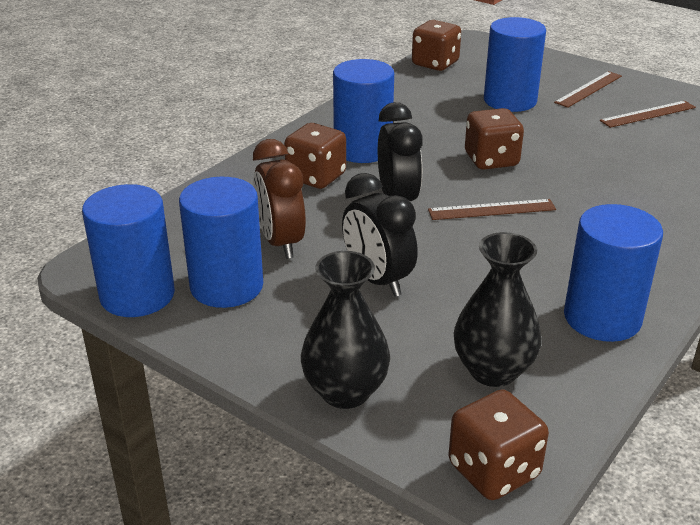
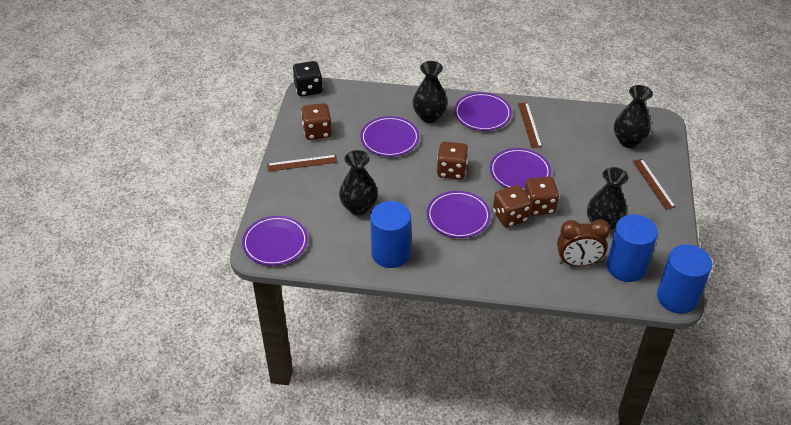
black clock: 2 -> 0
black dice: 0 -> 1
black vase: 2 -> 4
blue cylinder: 5 -> 3
purple plate: 0 -> 5

